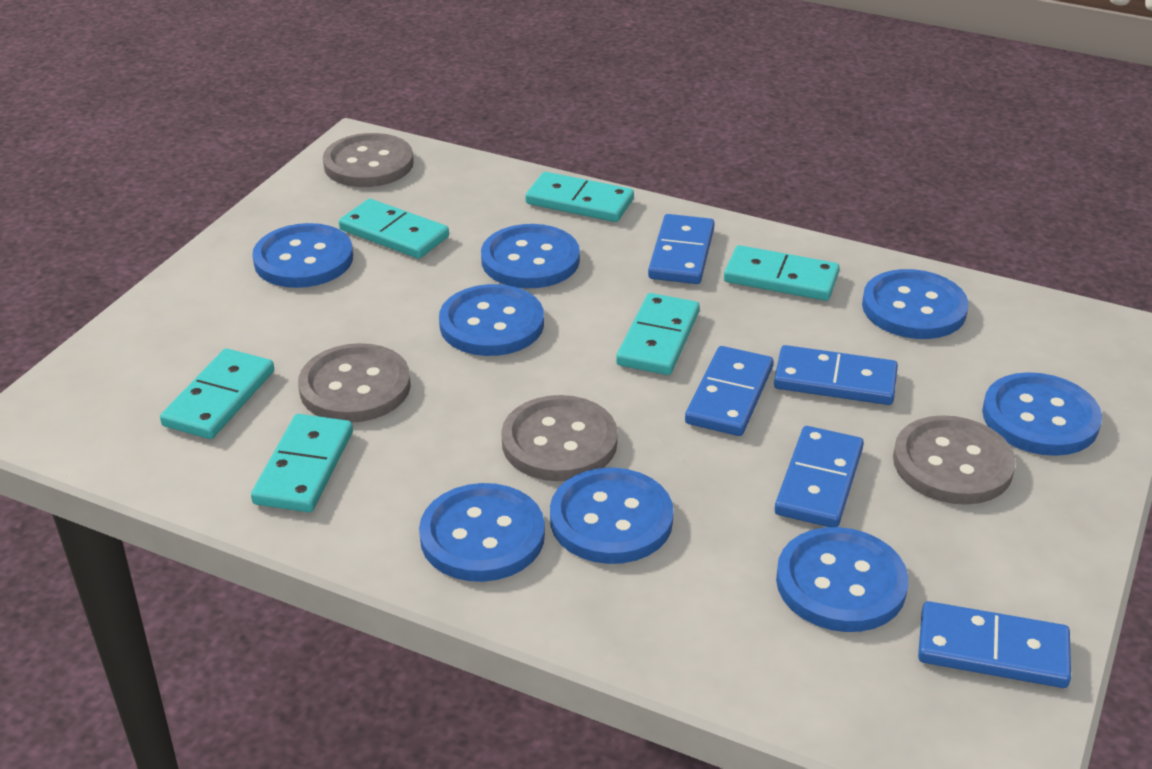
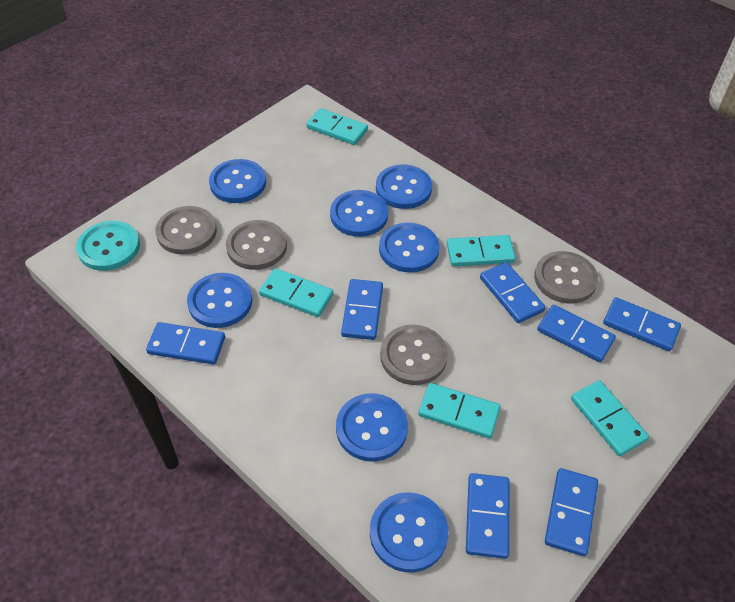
blue button: 8 -> 7
blue domino: 5 -> 7
turquoise button: 0 -> 1
turquoise domino: 6 -> 5

